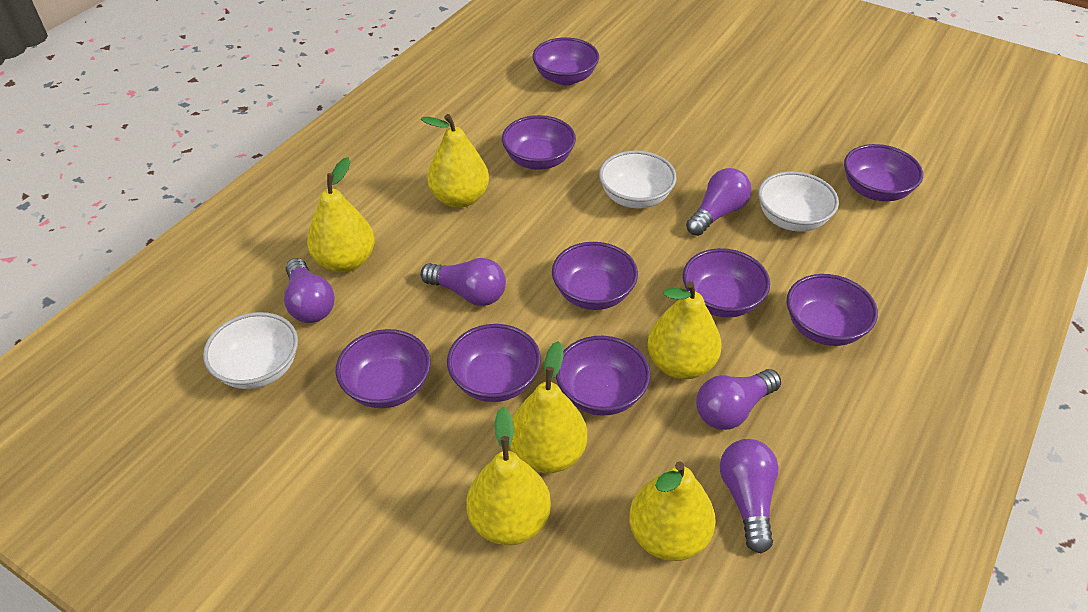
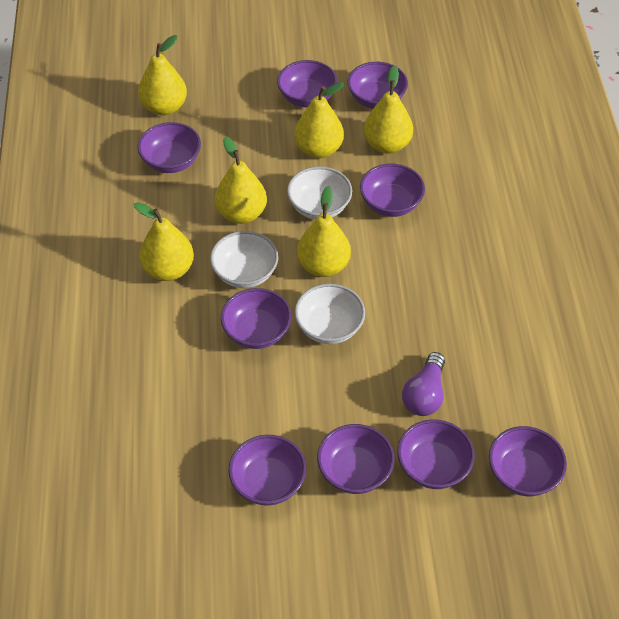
purple light bulb: 5 -> 1

